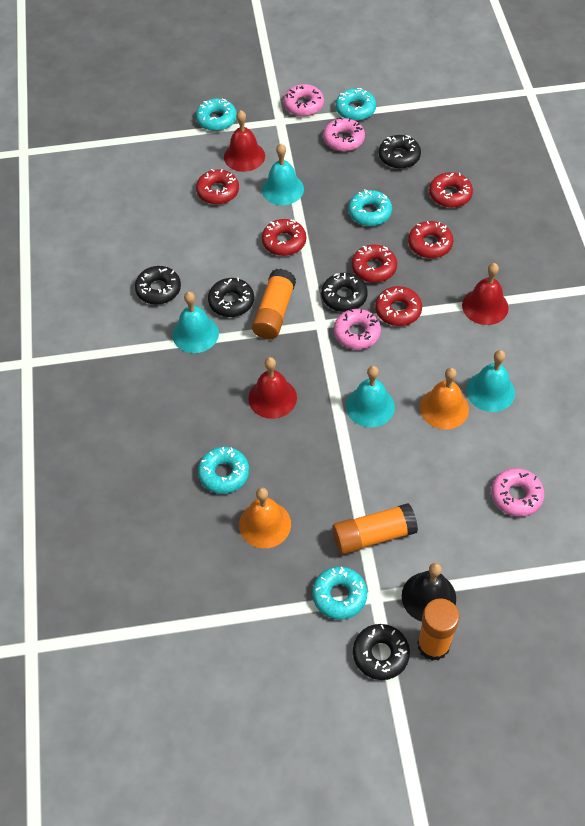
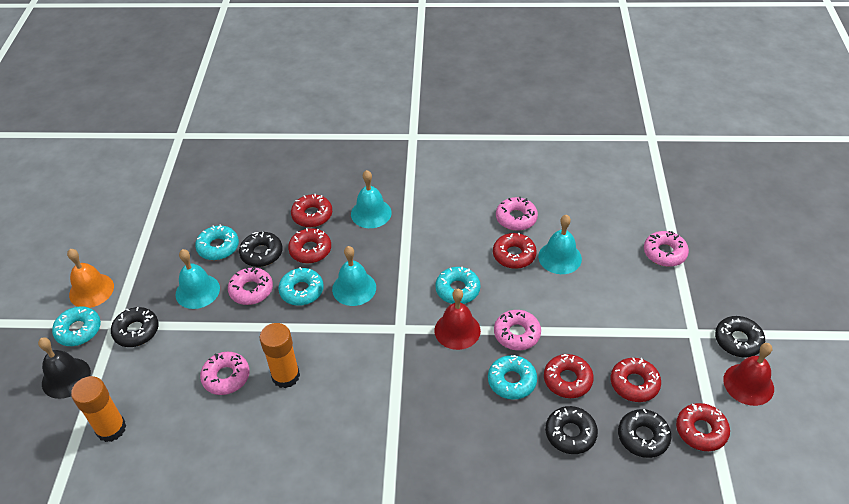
orange bell: 2 -> 1
orange glue stick: 3 -> 2
pink donut: 4 -> 5
red bell: 3 -> 2

